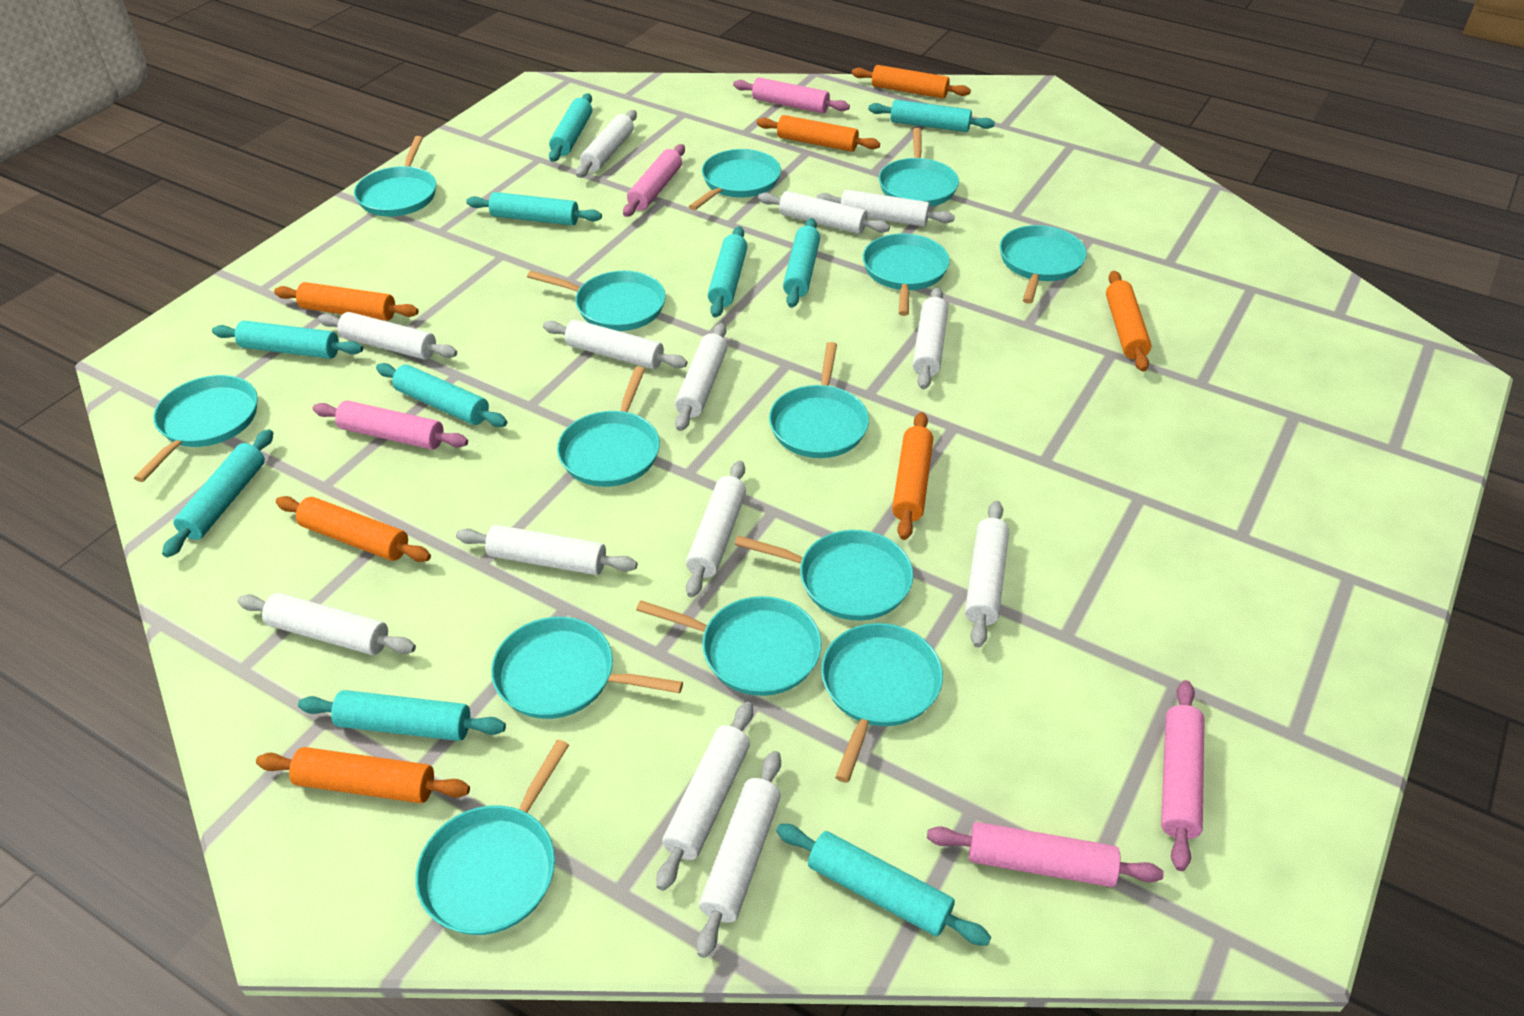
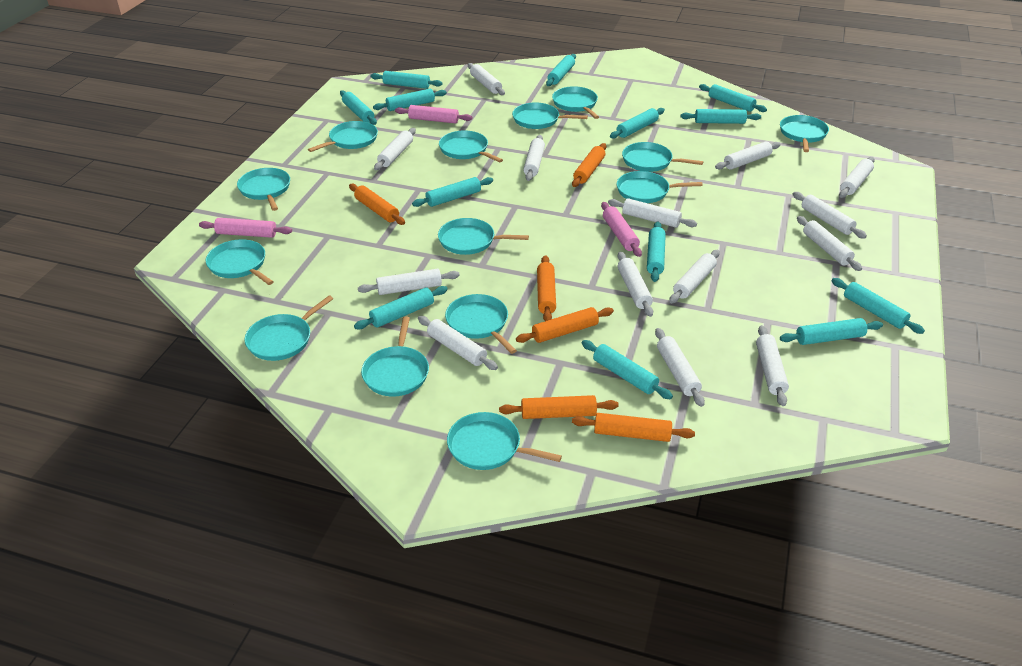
orange rolling pin: 7 -> 6
pink rolling pin: 5 -> 3
turquoise rolling pin: 10 -> 13
white rolling pin: 13 -> 14

